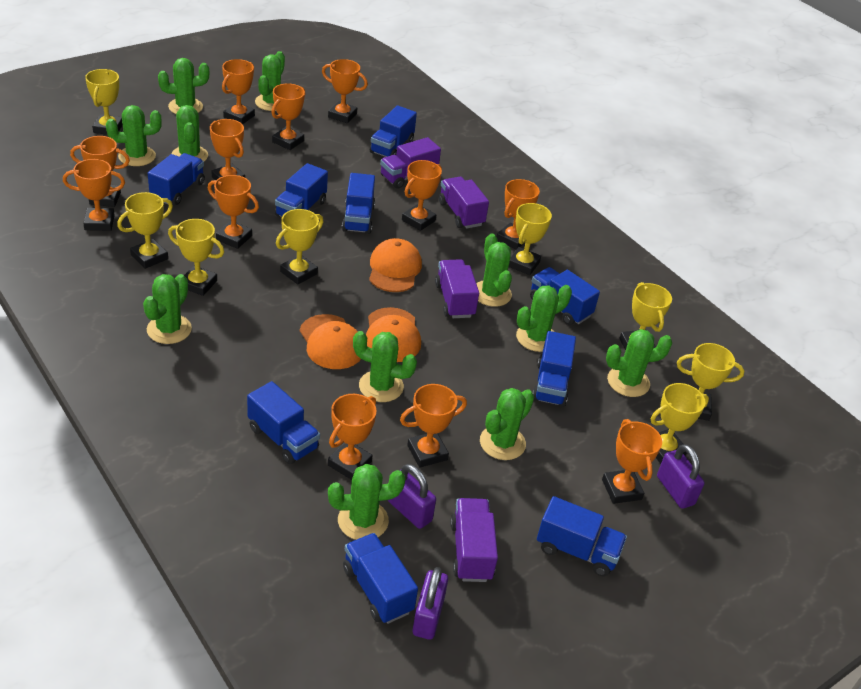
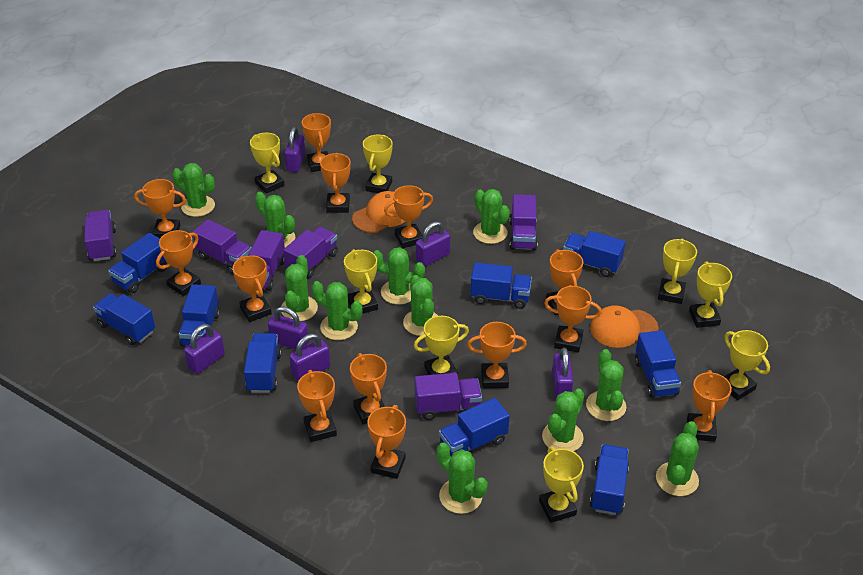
orange cap: 3 -> 2
orange trophy: 12 -> 13
purple padlock: 3 -> 6
purple truck: 4 -> 6

